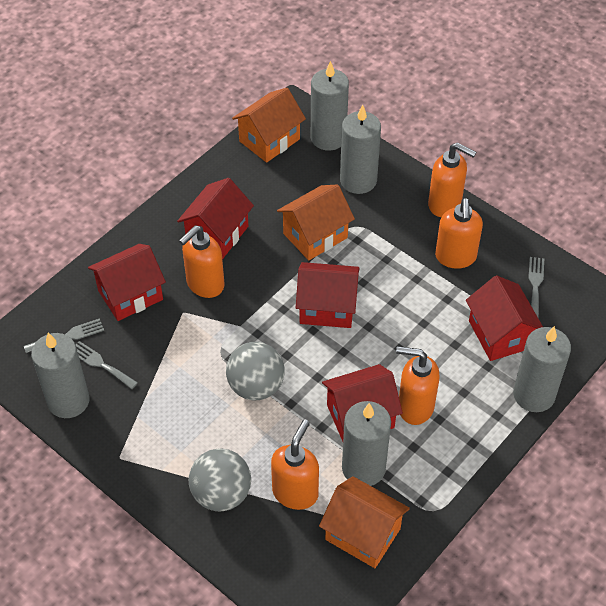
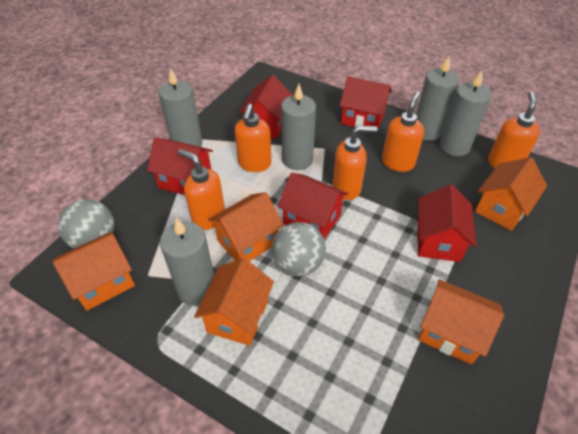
grey fork: 3 -> 0
orange house: 3 -> 5

